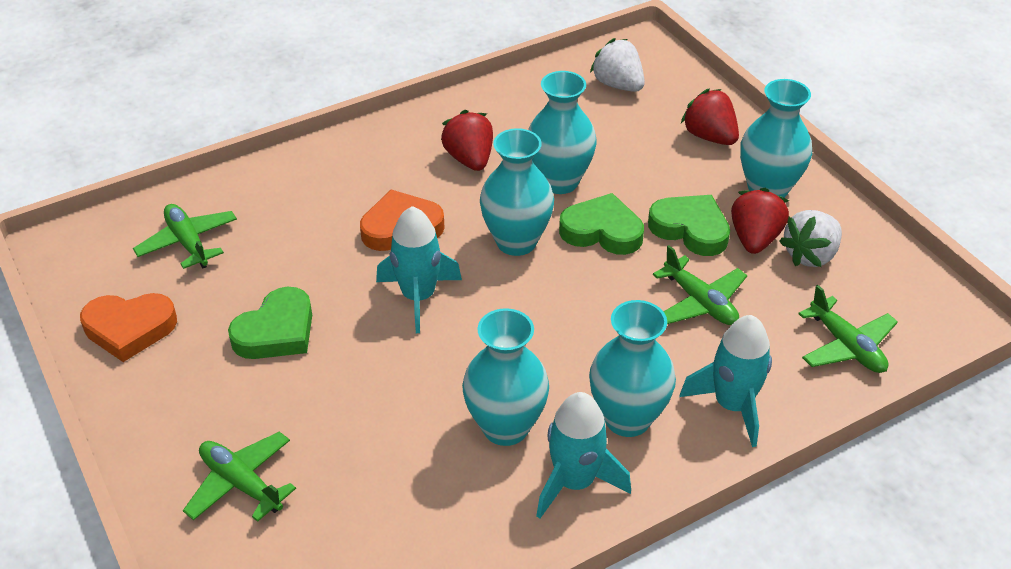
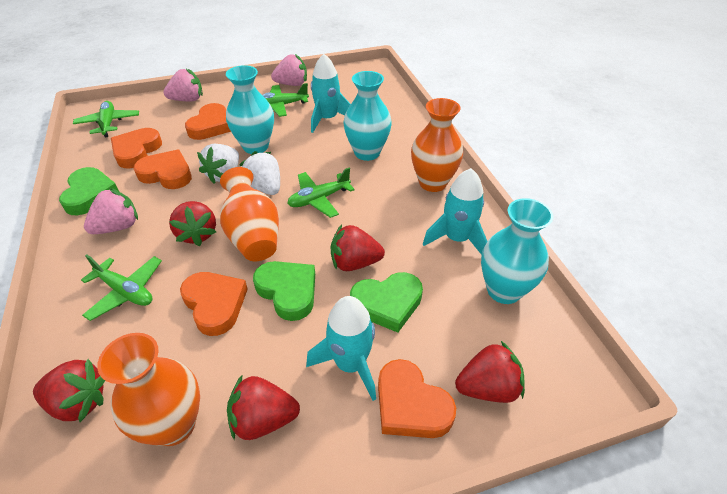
orange heart: 2 -> 5
orange vase: 0 -> 3
pink strawberry: 0 -> 3
red strawberry: 3 -> 5
turquoise vase: 5 -> 3

